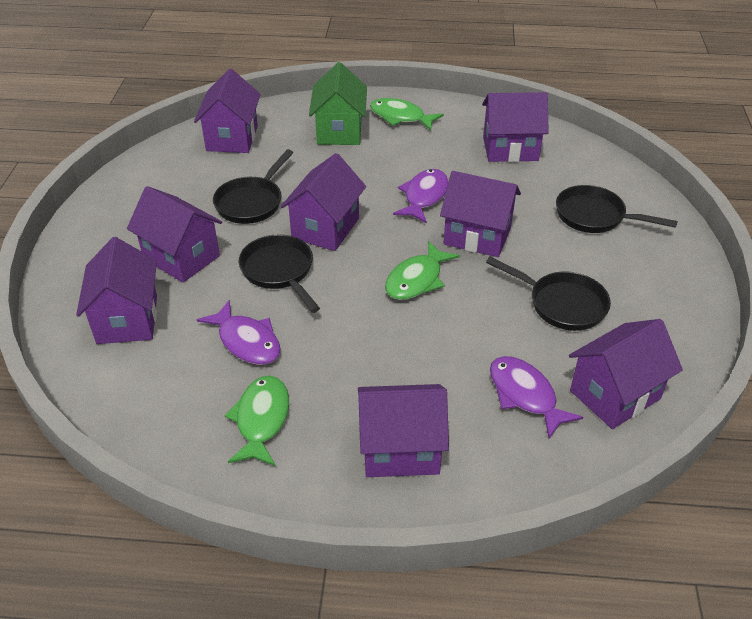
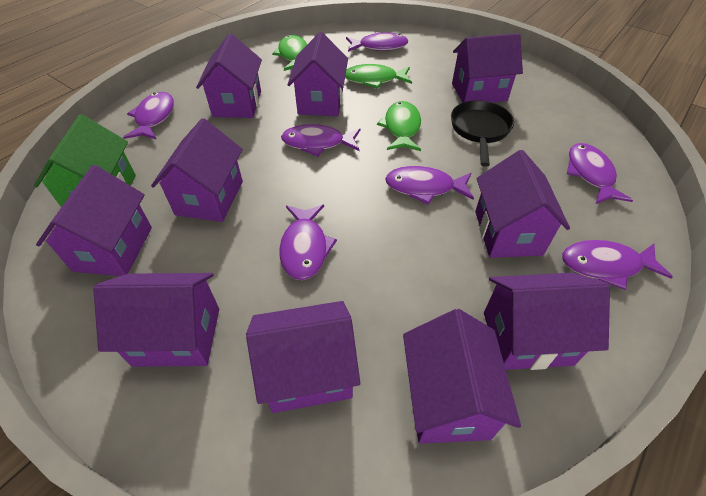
black pan: 4 -> 1
purple fish: 3 -> 7
purple house: 8 -> 10

